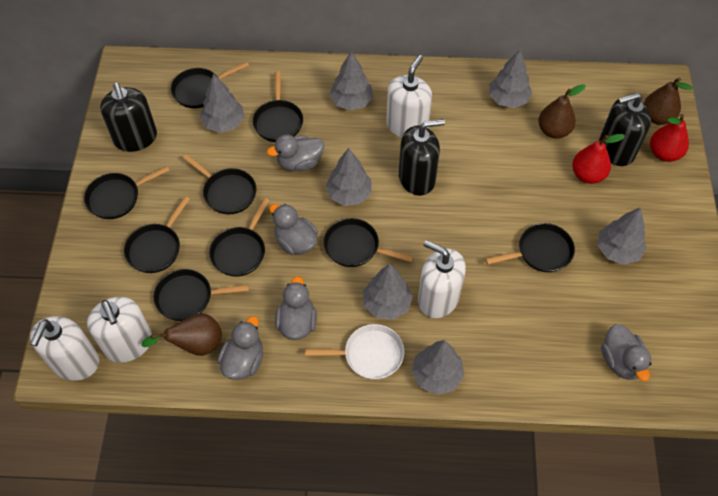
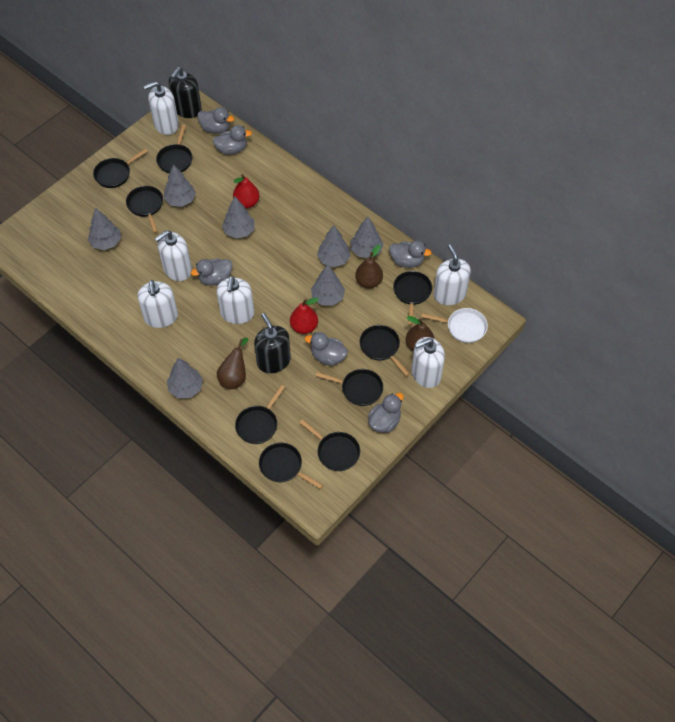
black soap dispenser: 3 -> 2
grey duck: 5 -> 6
white soap dispenser: 4 -> 6

